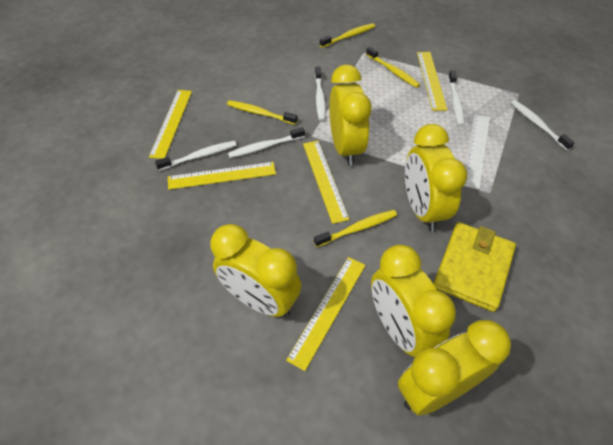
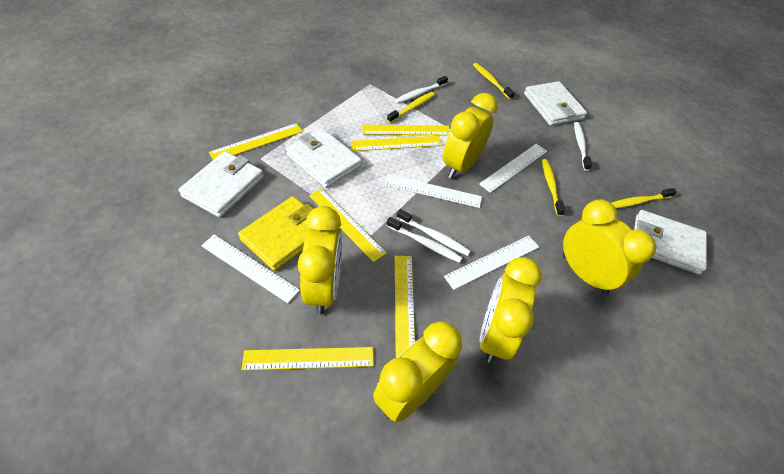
white ruler: 1 -> 4
white toothbrush: 5 -> 4
white wallet: 0 -> 4
yellow ruler: 5 -> 6

